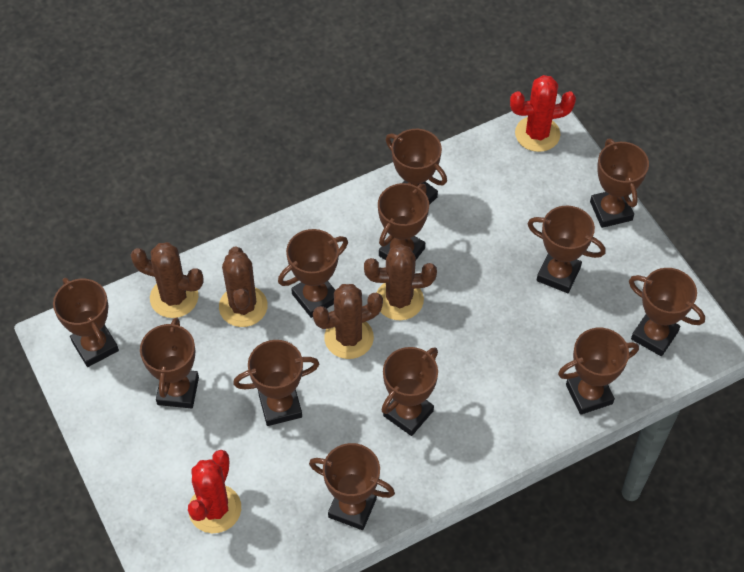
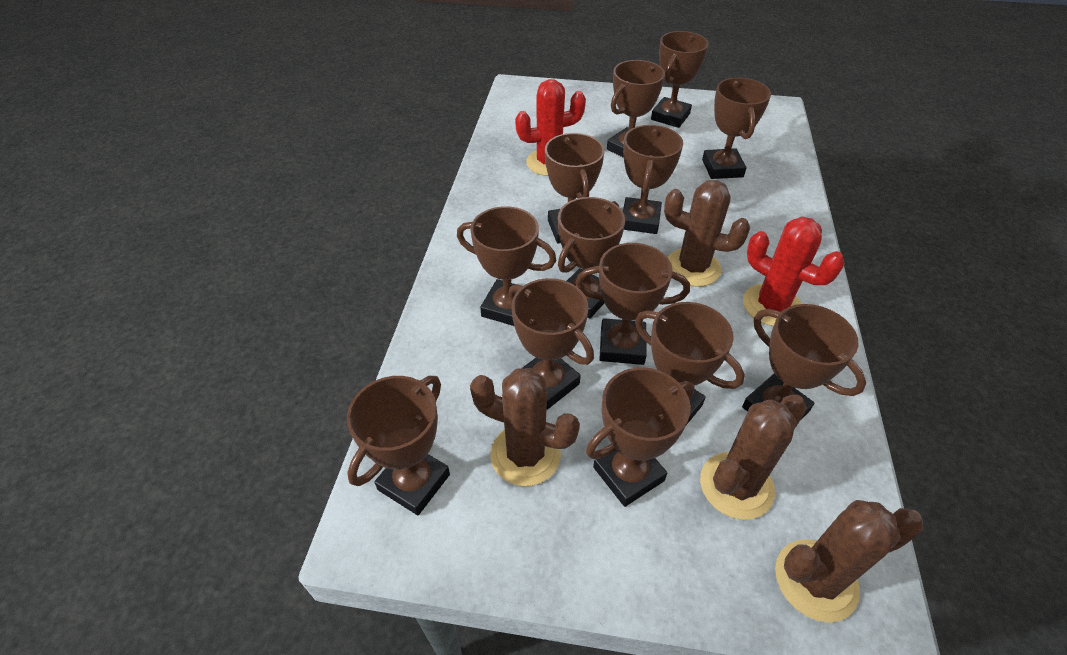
brown trophy: 12 -> 13

